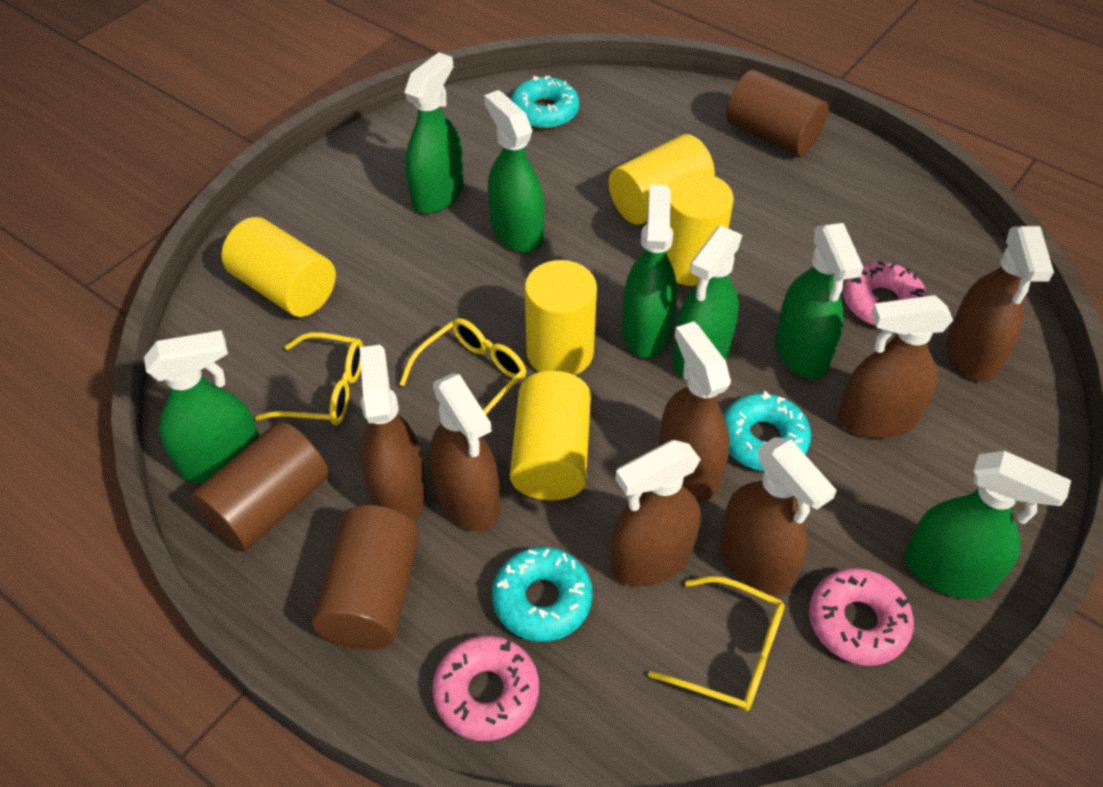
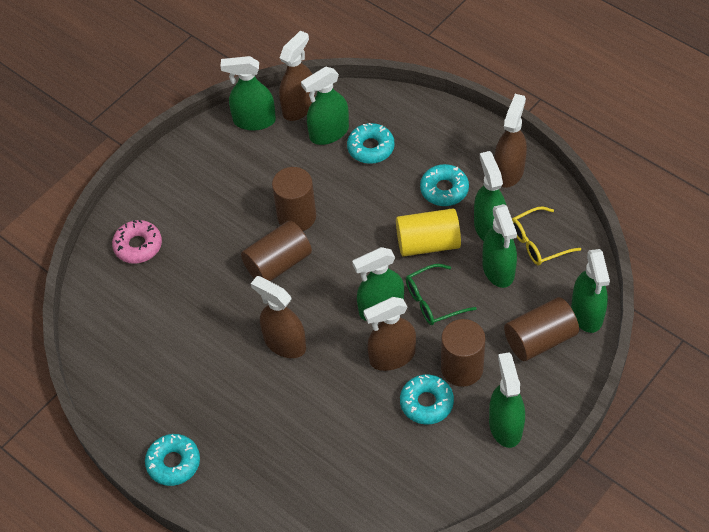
brown cylinder: 3 -> 4
brown spray bottle: 7 -> 4
green glasses: 0 -> 1
pink donut: 3 -> 1
turquoise donut: 3 -> 4
yellow cylinder: 5 -> 1
yellow glasses: 3 -> 1

